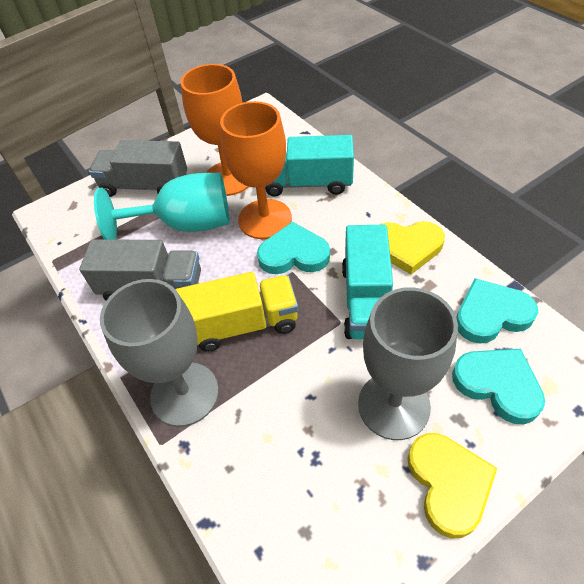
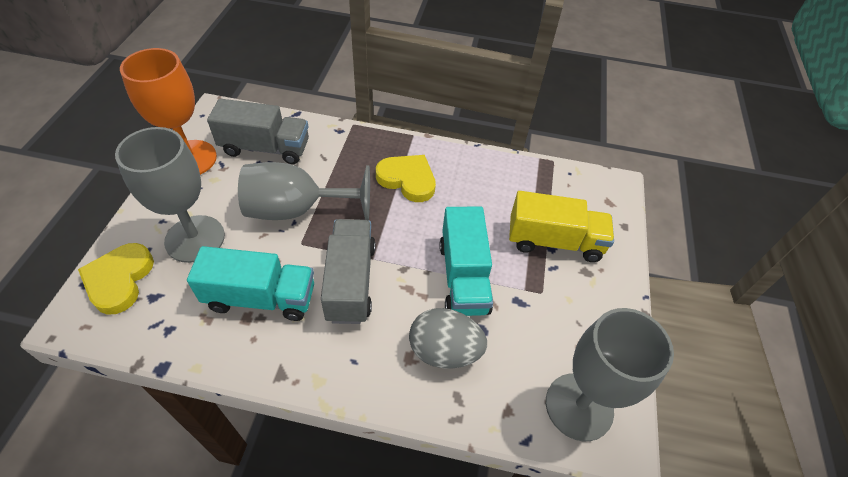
grey egg: 0 -> 1
grey goblet: 2 -> 3
orange goblet: 2 -> 1
turquoise goblet: 1 -> 0
turquoise heart: 3 -> 0

